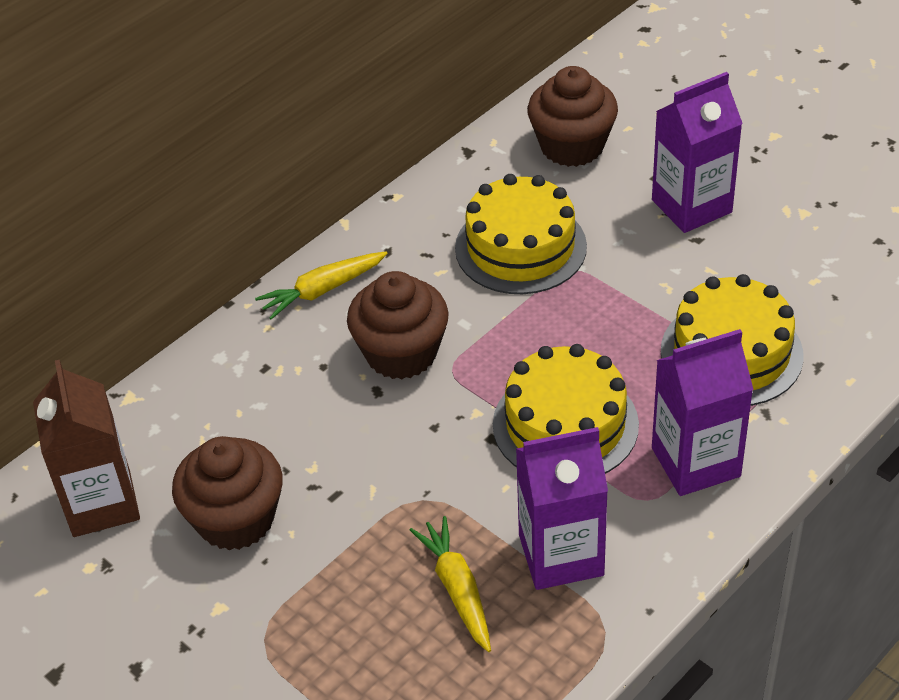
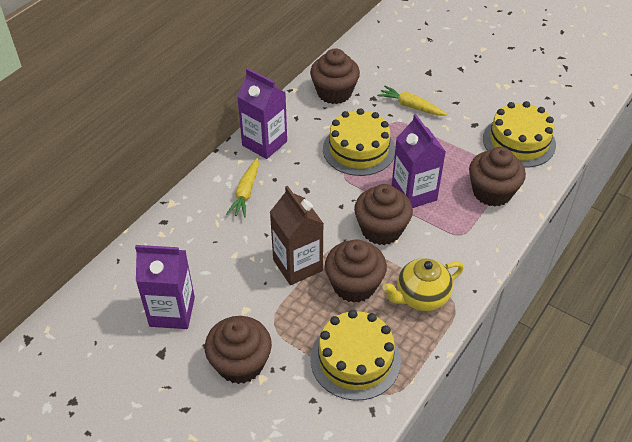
brown cupcake: 3 -> 5
yellow teapot: 0 -> 1

